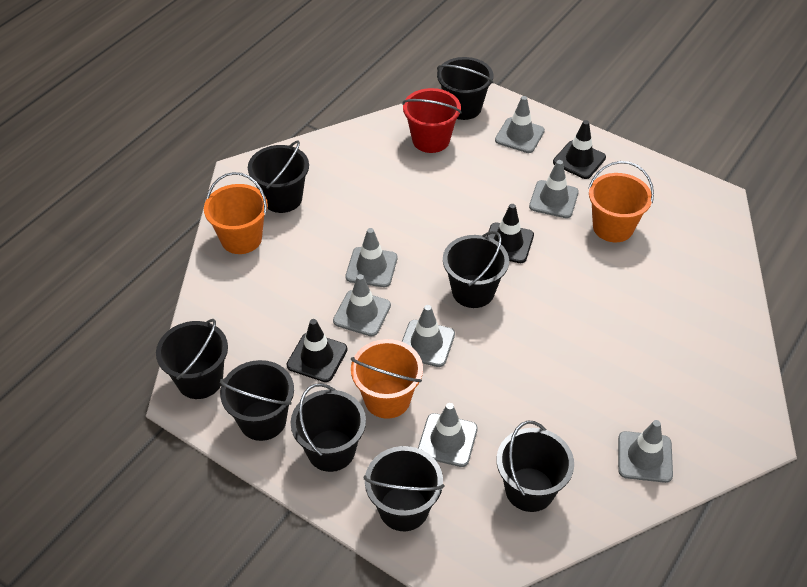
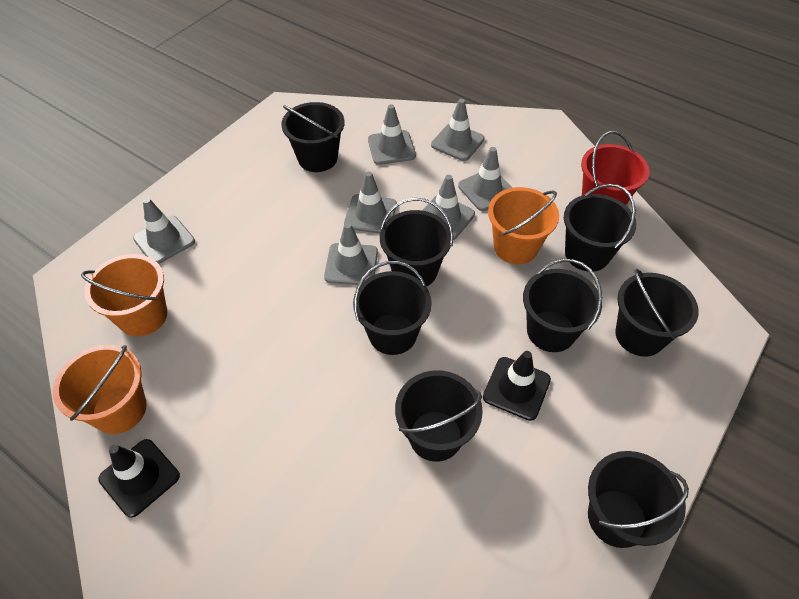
black traffic cone: 3 -> 2

